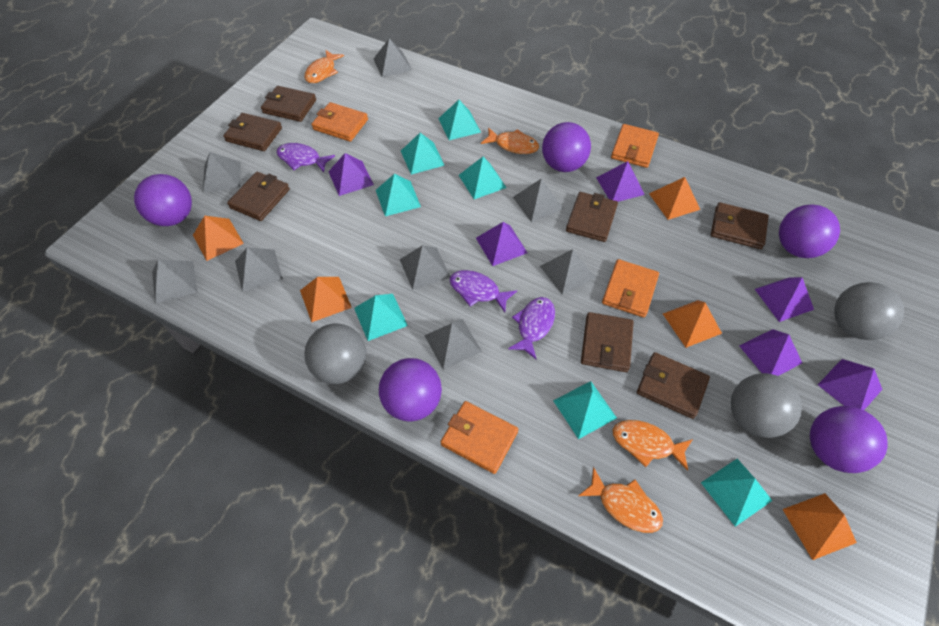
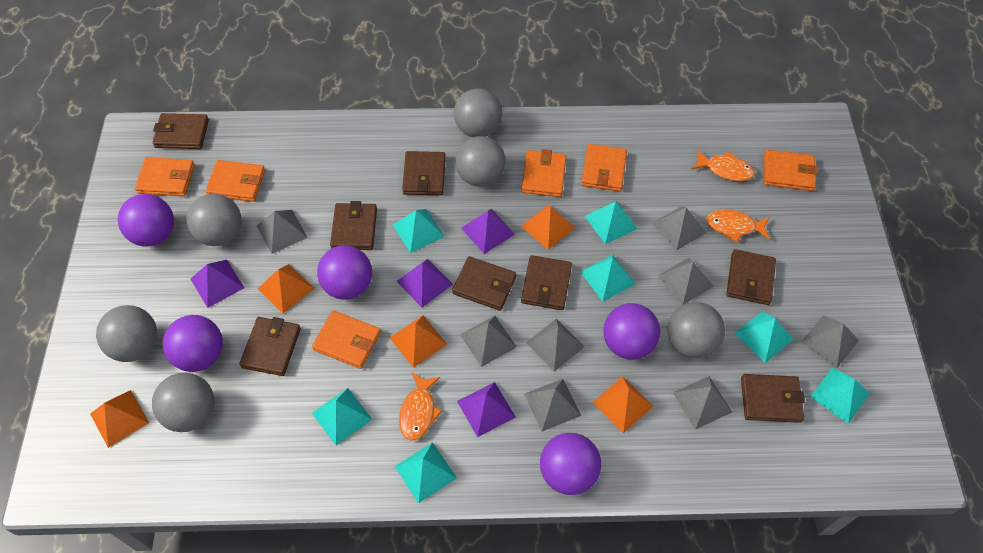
brown wallet: 7 -> 8
grey ball: 3 -> 6
orange fish: 4 -> 3
orange wallet: 4 -> 6
purple fish: 3 -> 0
purple pyramid: 6 -> 4

